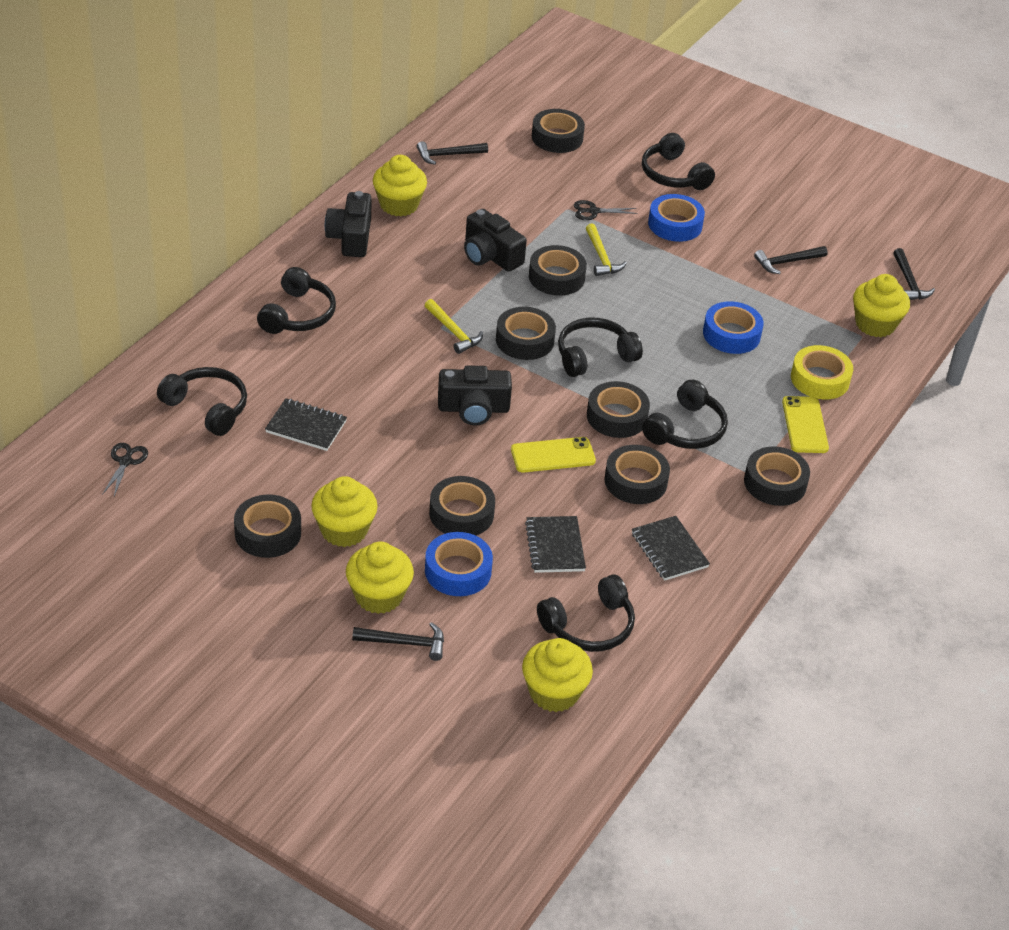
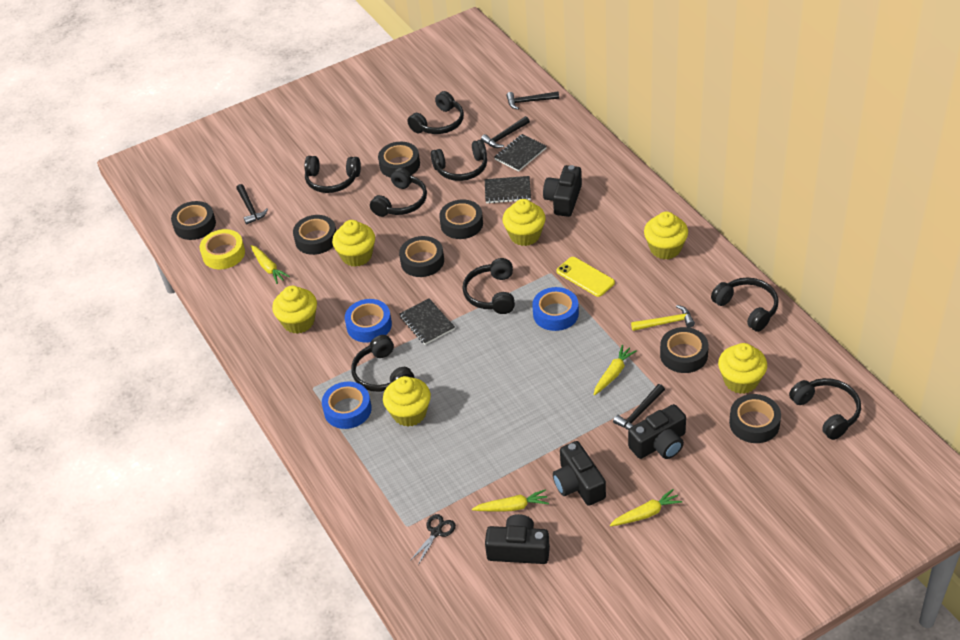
black camera: 3 -> 4
black headphones: 6 -> 8
black scissors: 2 -> 1
black tape: 8 -> 7
yellow carrot: 0 -> 4
yellow cupcake: 5 -> 6
yellow hammer: 2 -> 1
yellow phone: 2 -> 1

